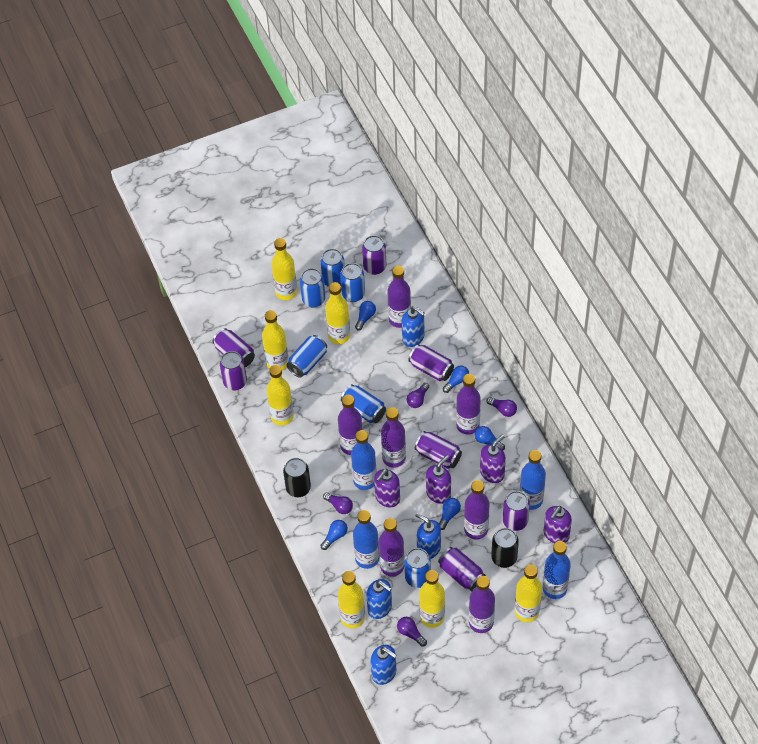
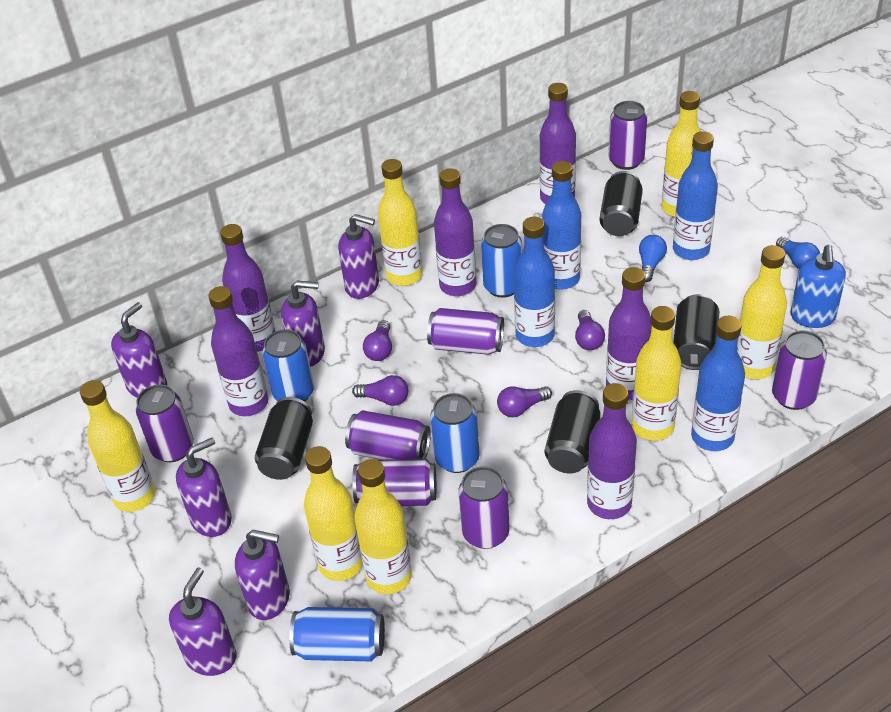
black can: 2 -> 4
blue can: 6 -> 4
blue light bulb: 5 -> 2
blue soap dispenser: 4 -> 1
purple bottle: 7 -> 6
purple soap dispenser: 4 -> 6

